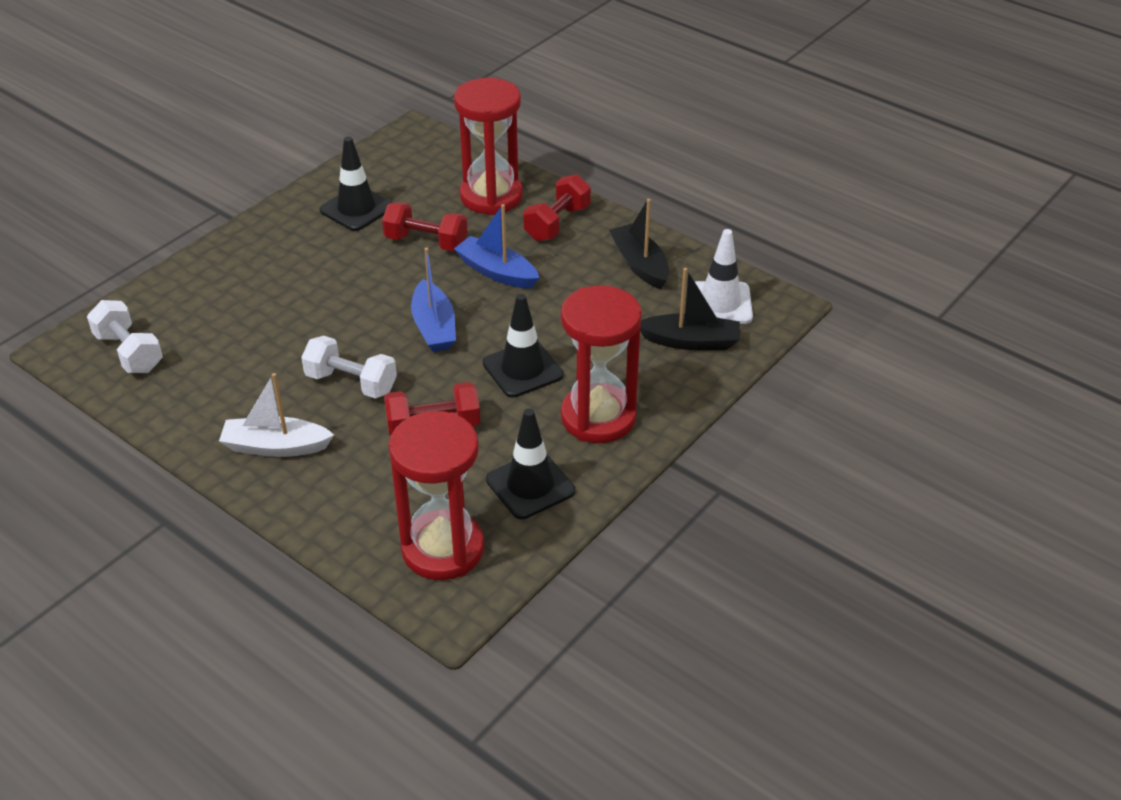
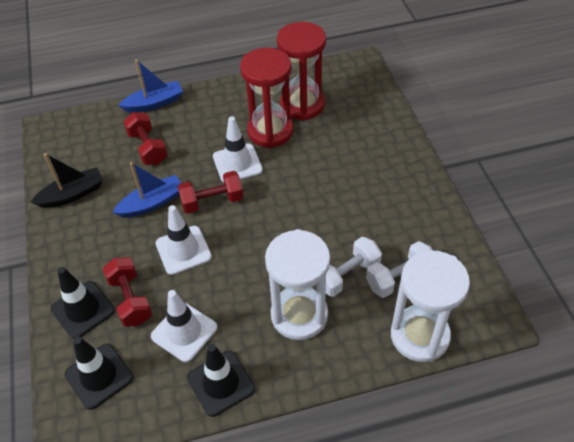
black boat: 2 -> 1
red hourglass: 3 -> 2
white boat: 1 -> 0
white hourglass: 0 -> 2
white traffic cone: 1 -> 3

